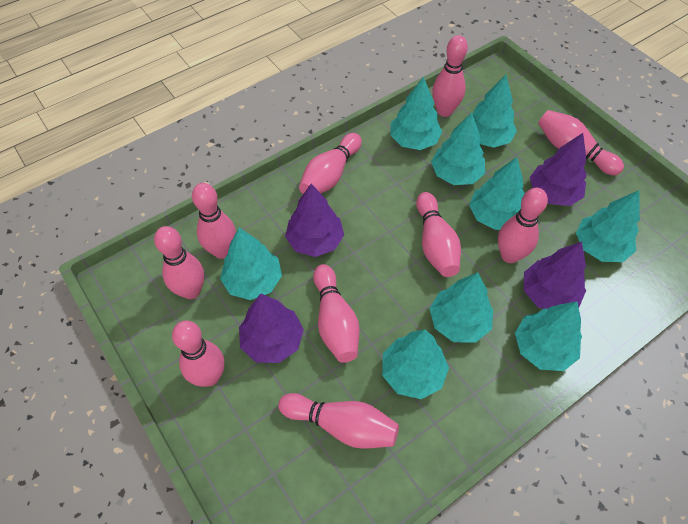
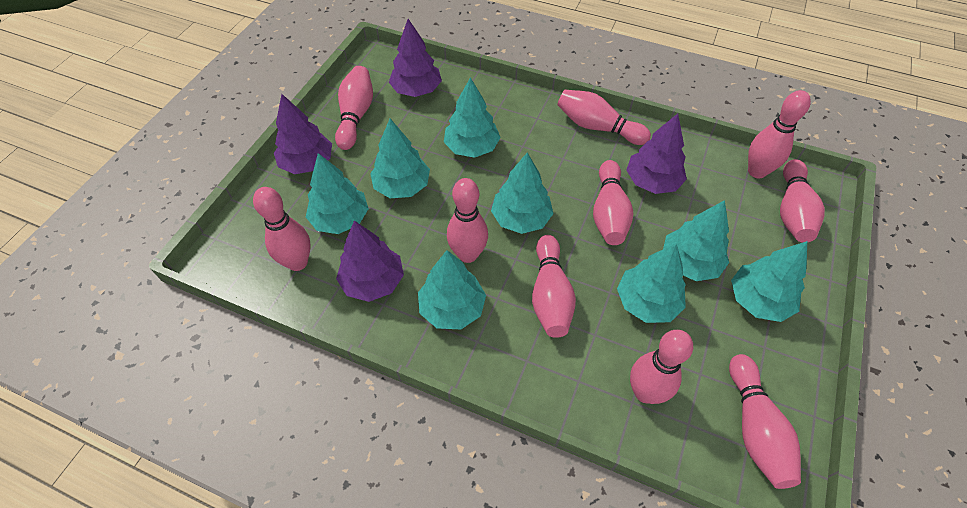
turquoise tree: 9 -> 8

